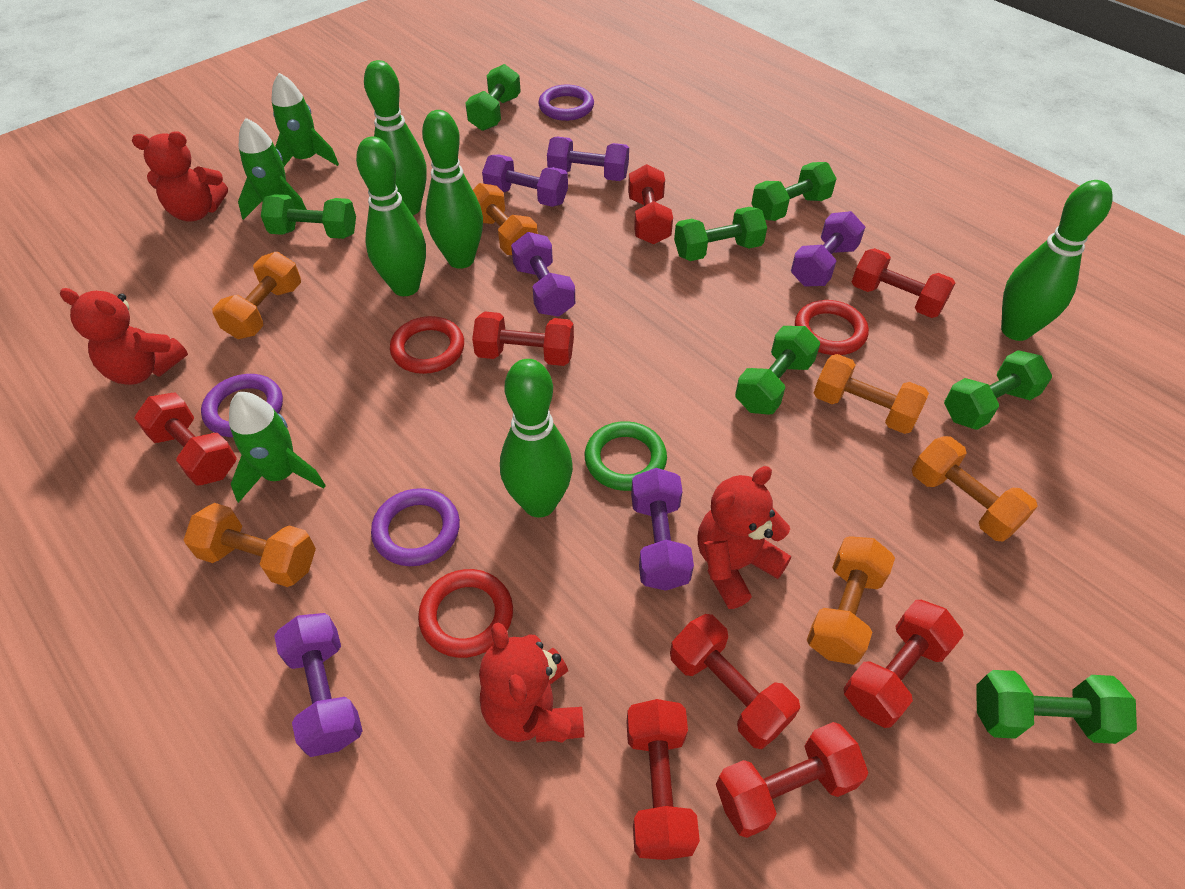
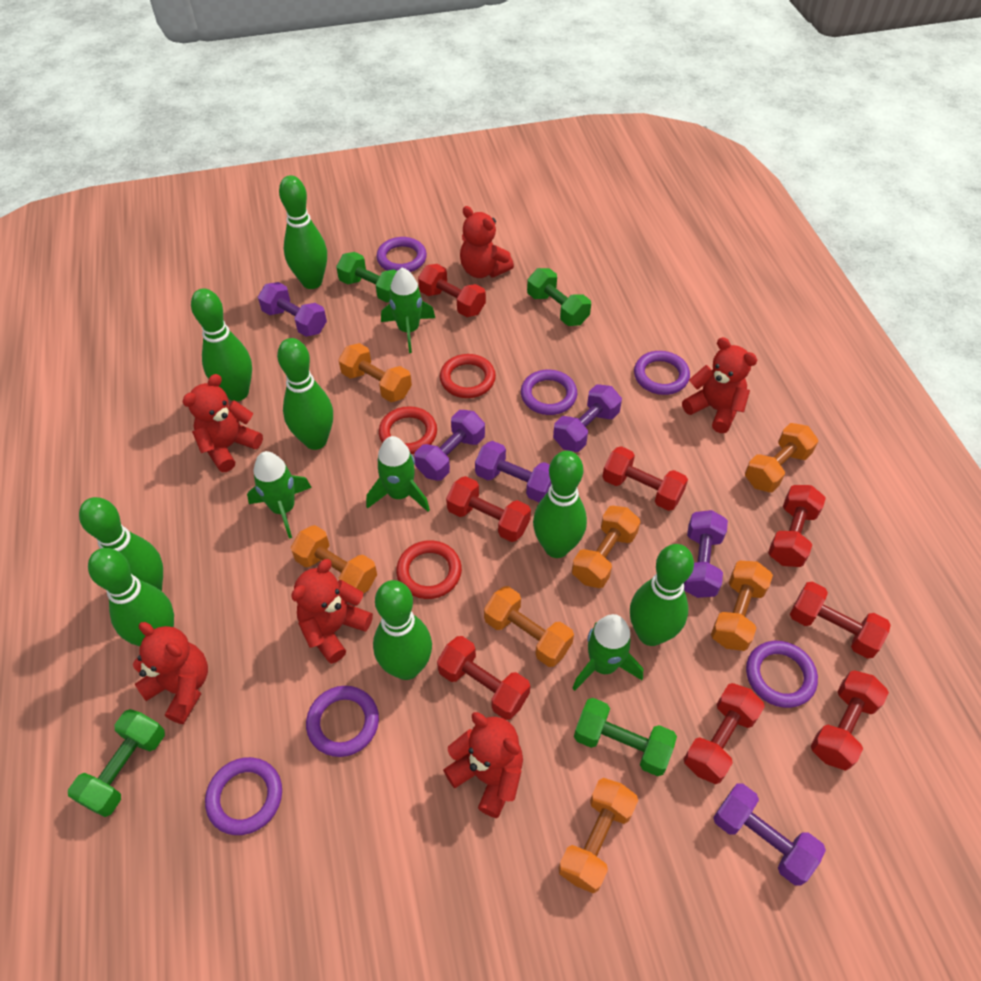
green bowling pin: 5 -> 8
green dumbbell: 7 -> 4
green ring: 1 -> 0
green rocket: 3 -> 4
orange dumbbell: 6 -> 7
purple ring: 3 -> 6
red teddy bear: 4 -> 6

